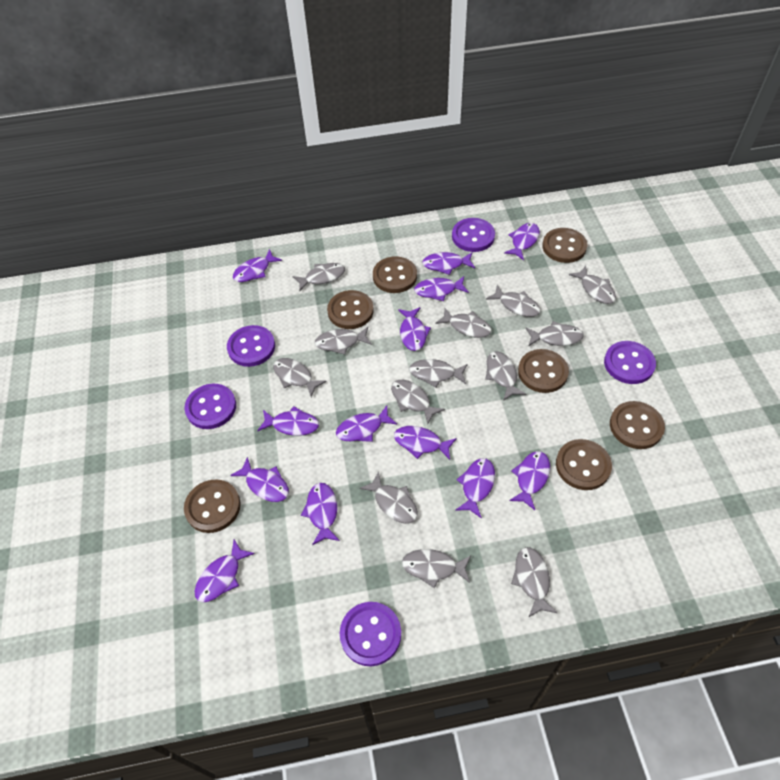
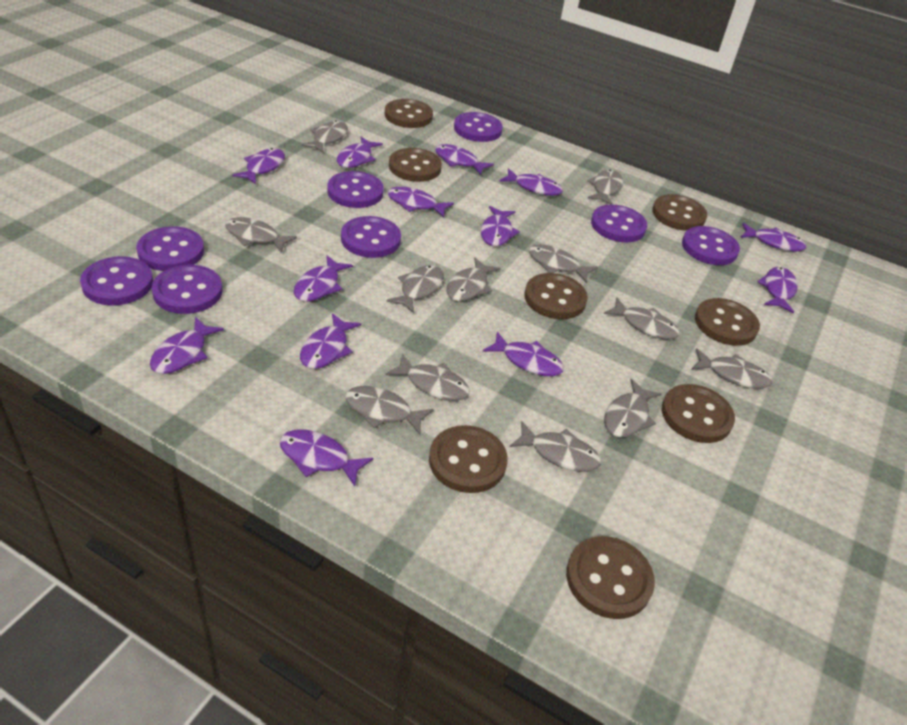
brown button: 7 -> 8
grey fish: 13 -> 12
purple button: 5 -> 8

